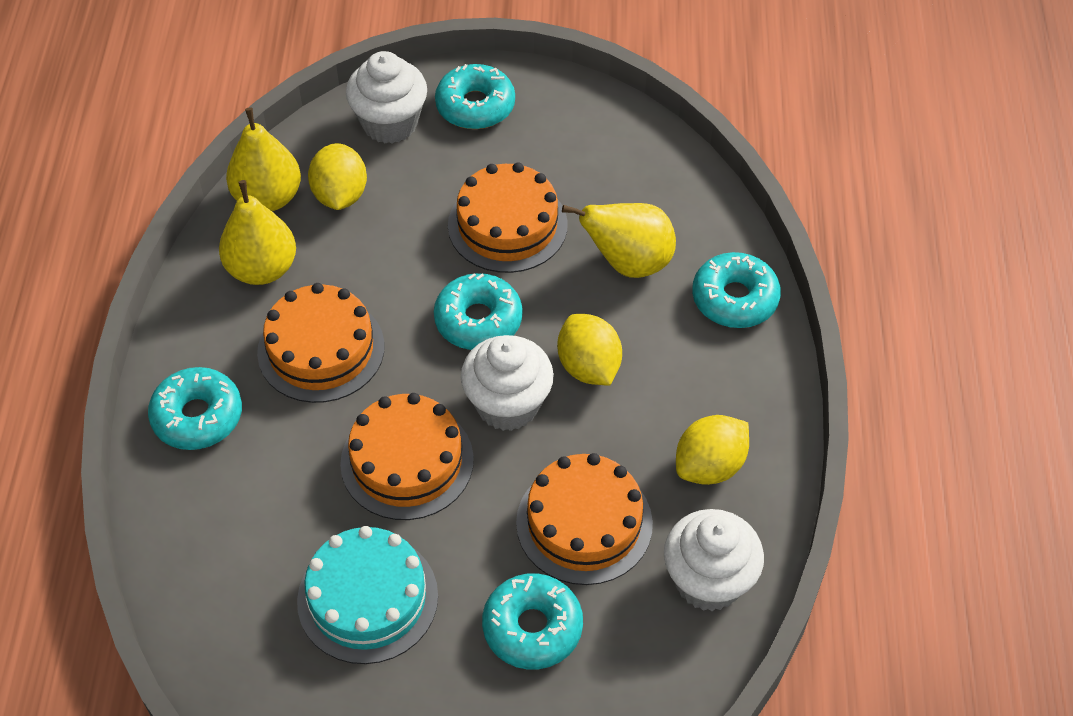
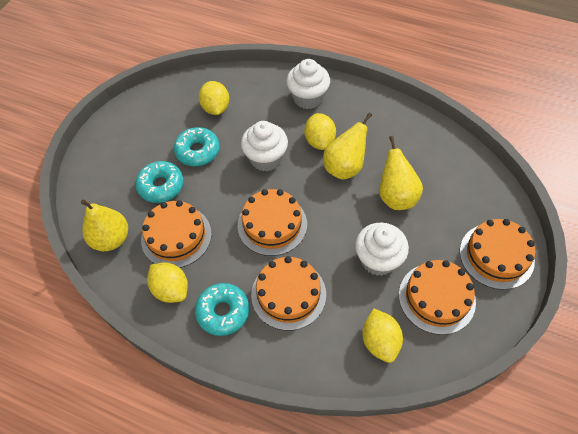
orange cake: 4 -> 5
turquoise cake: 1 -> 0
turquoise donut: 5 -> 3
yellow lemon: 3 -> 4

